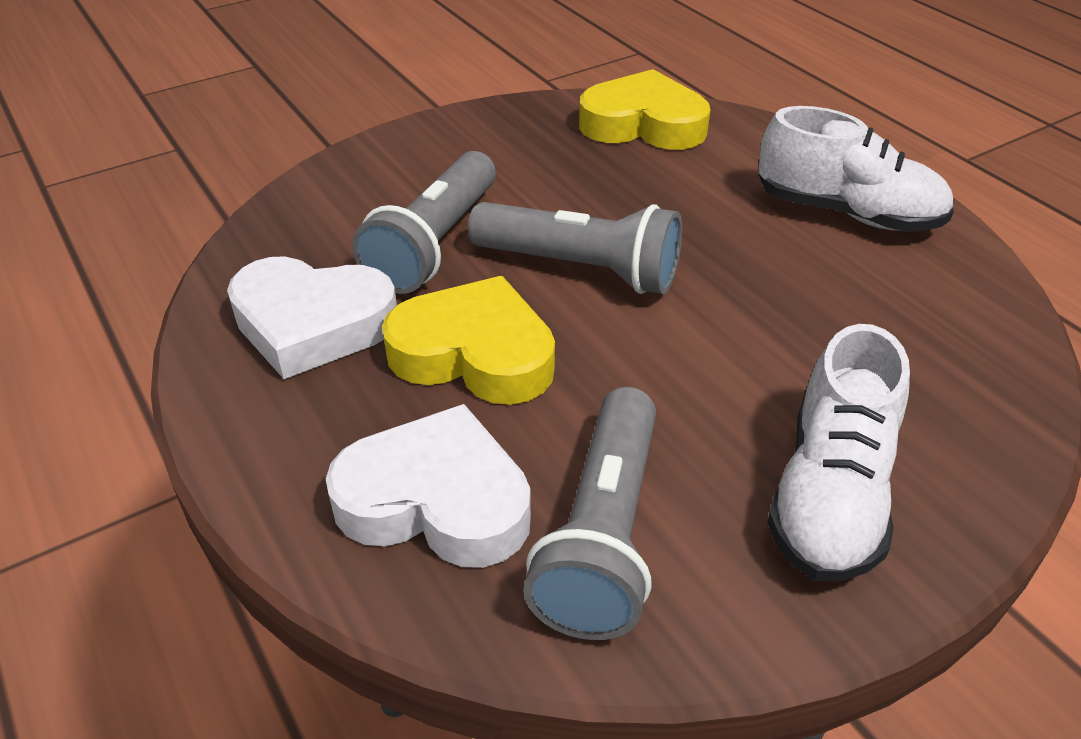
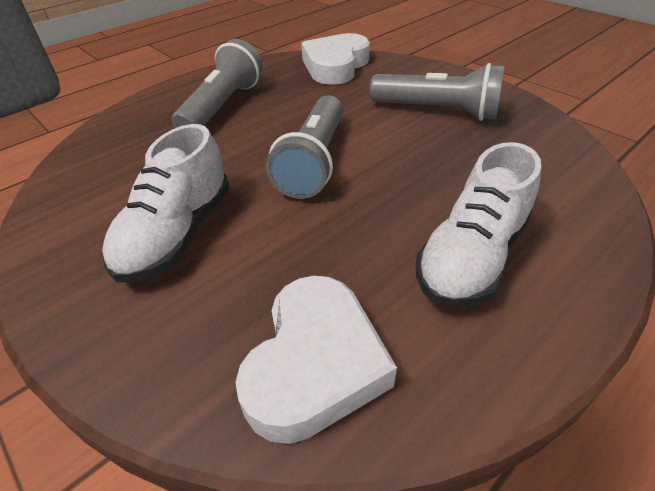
yellow heart: 2 -> 0

